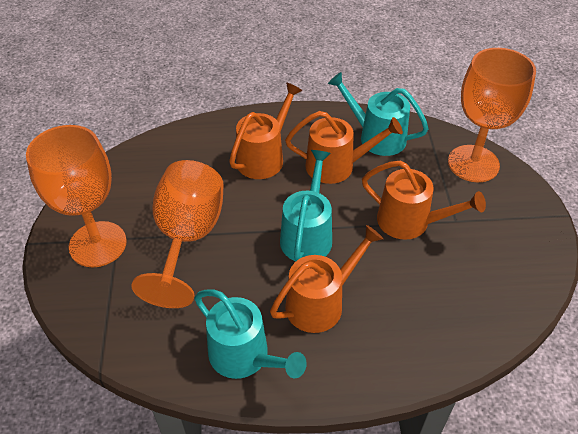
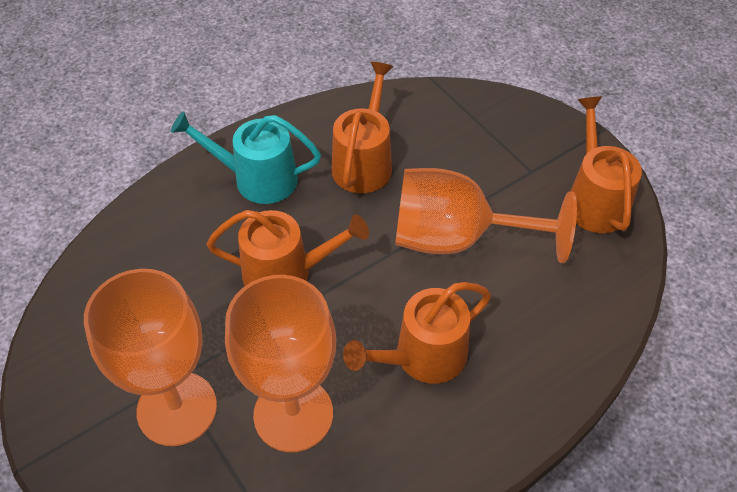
turquoise watering can: 3 -> 1

